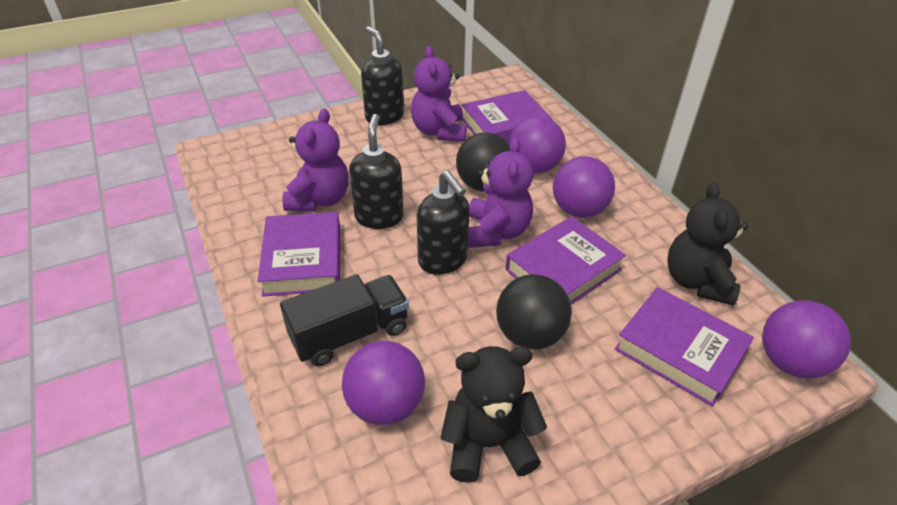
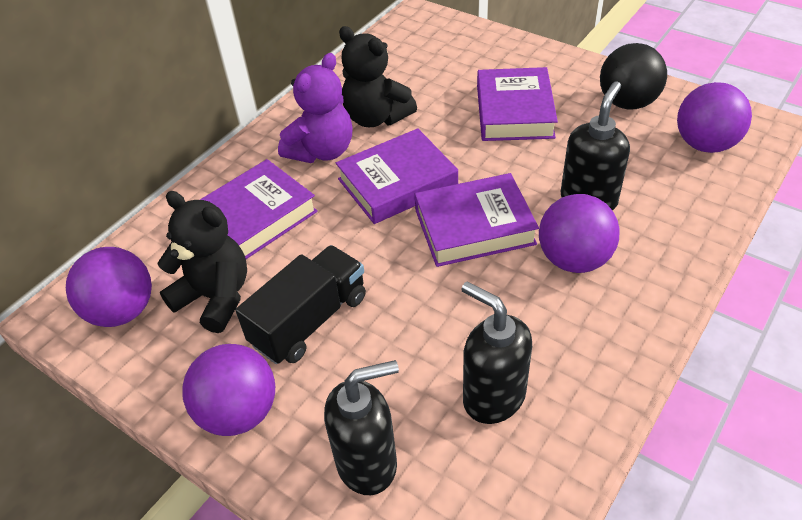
black ball: 2 -> 1
purple teddy bear: 3 -> 1

